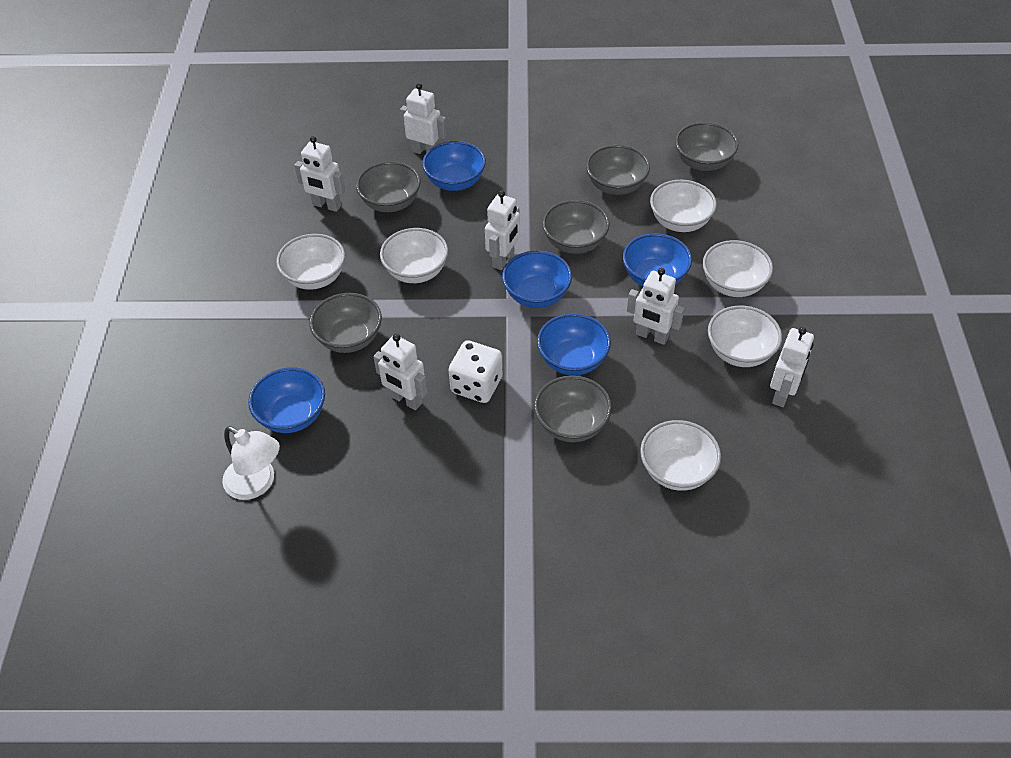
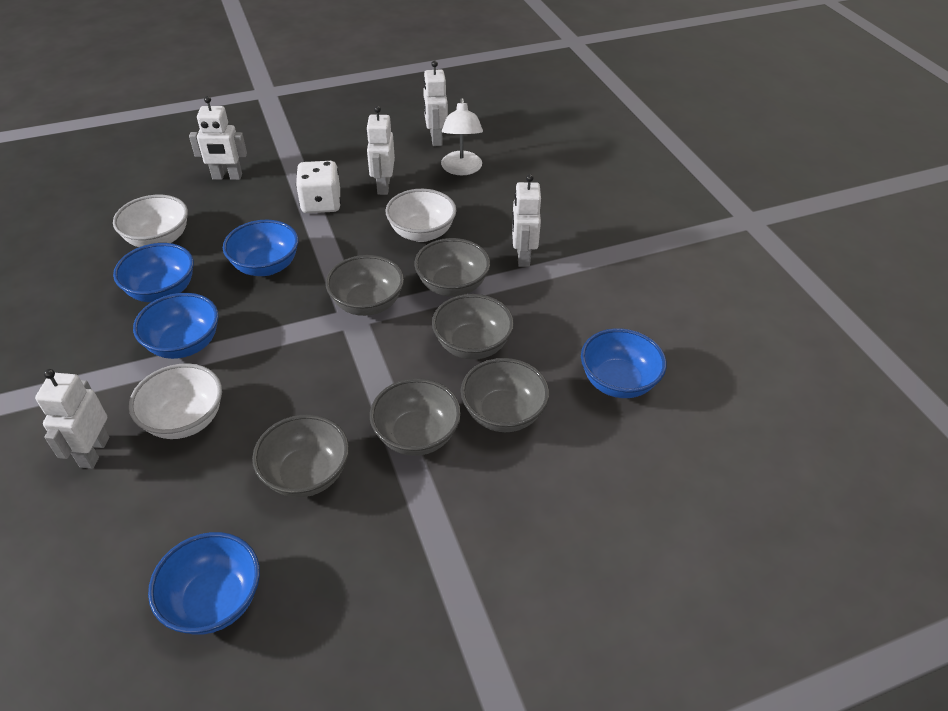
white bowl: 6 -> 3
white robot: 6 -> 5

